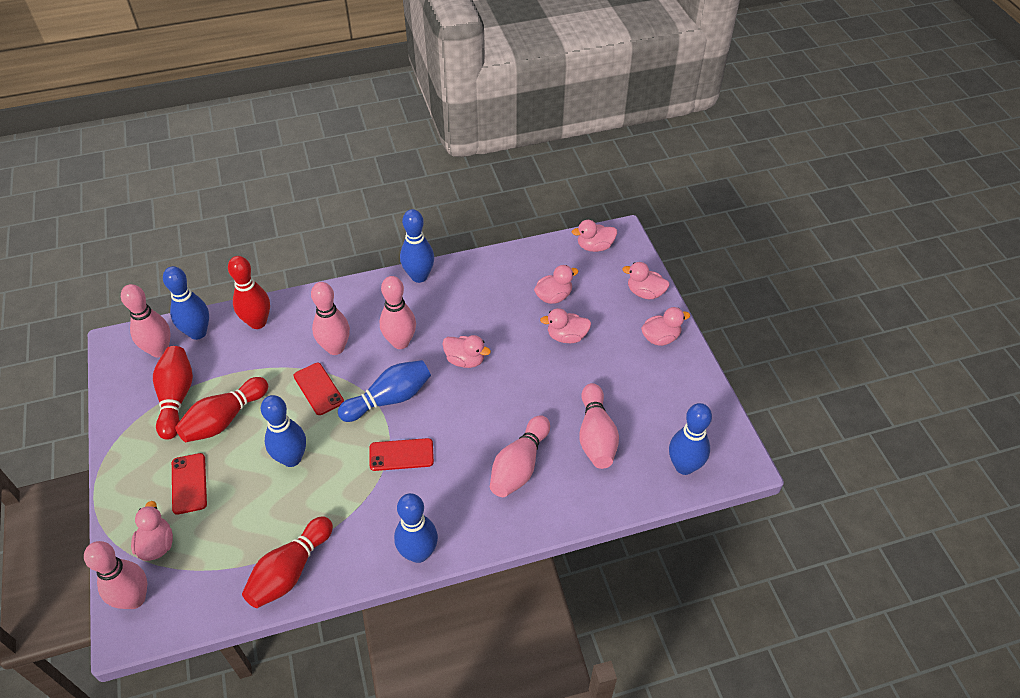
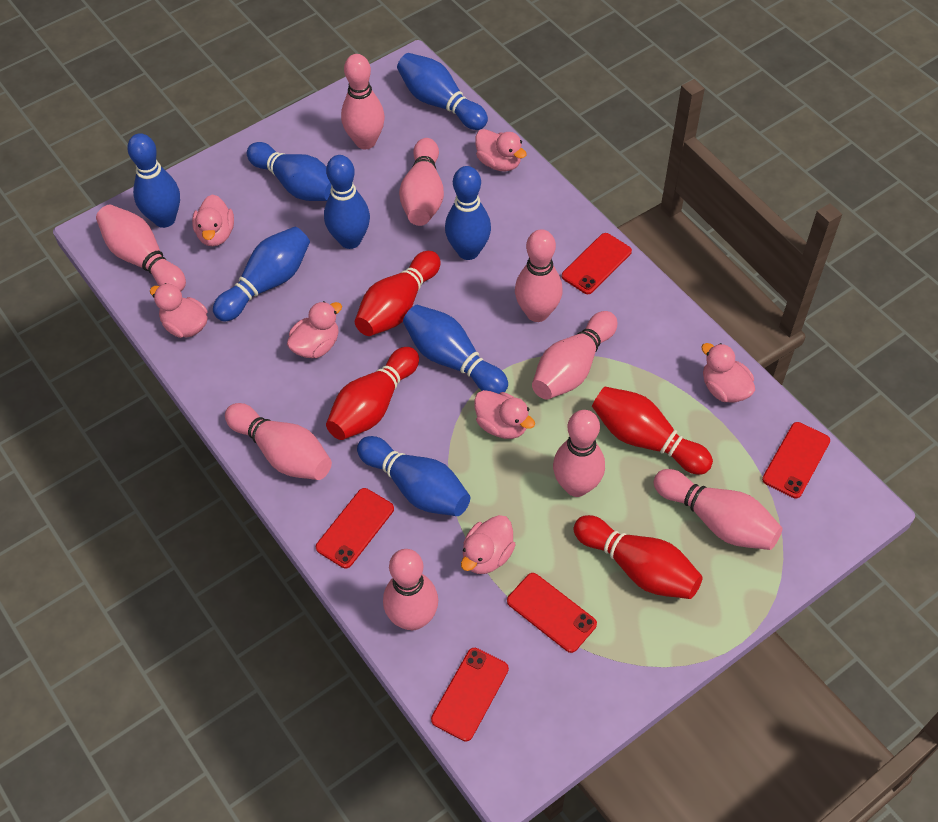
blue bowling pin: 6 -> 8
pink bowling pin: 6 -> 9
red phone: 3 -> 5

